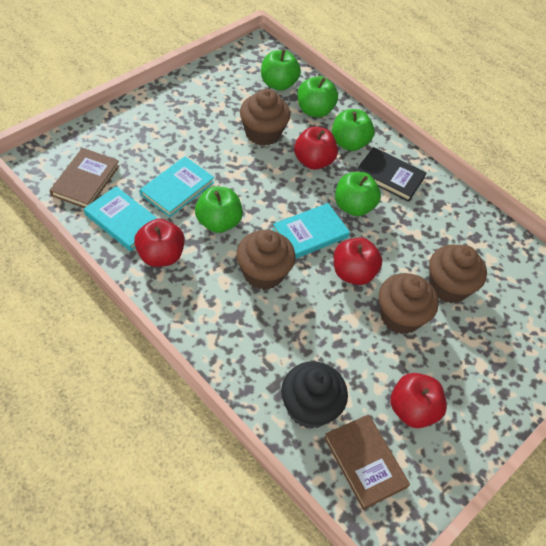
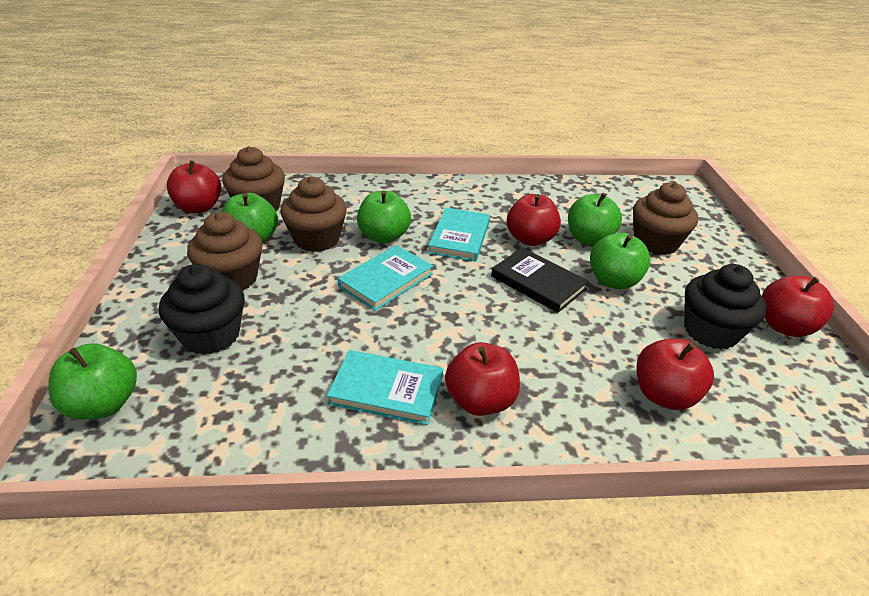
black cupcake: 1 -> 2
brown book: 2 -> 0
red apple: 4 -> 5

